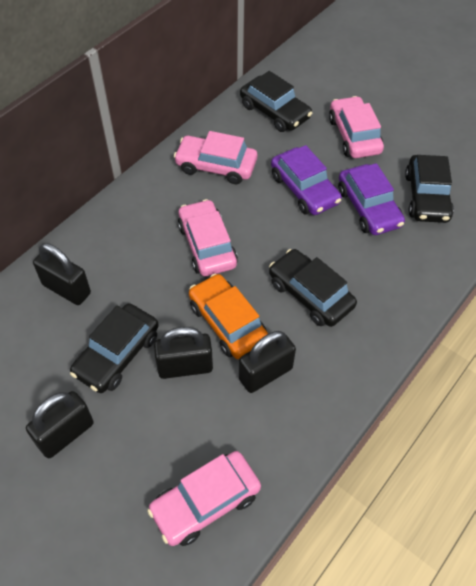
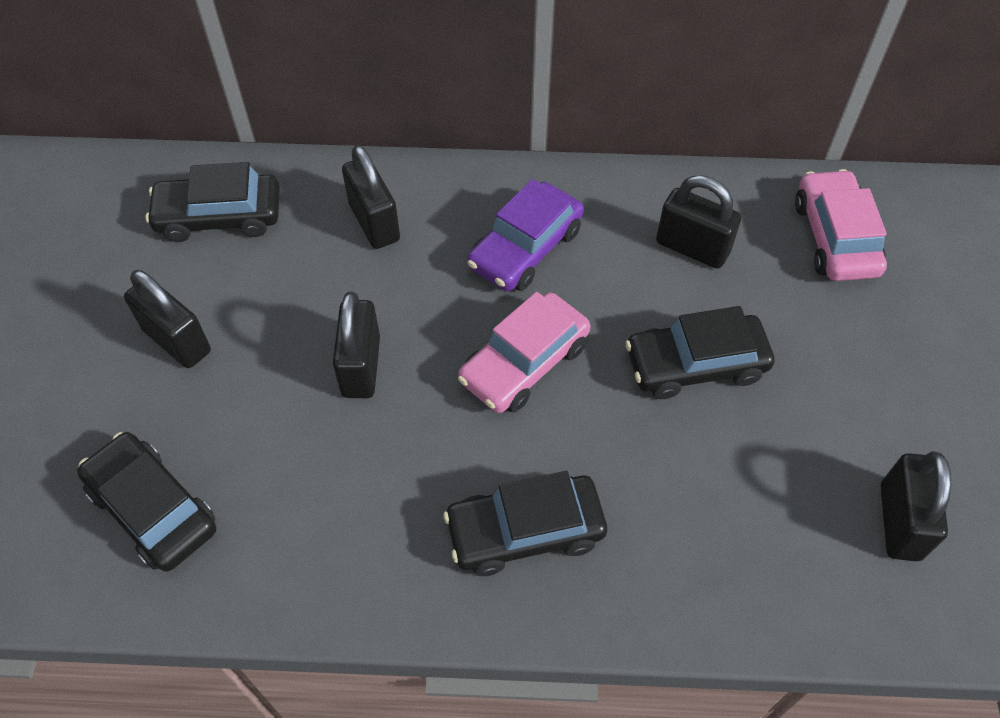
black padlock: 4 -> 5
orange car: 1 -> 0
pink car: 4 -> 2
purple car: 2 -> 1

